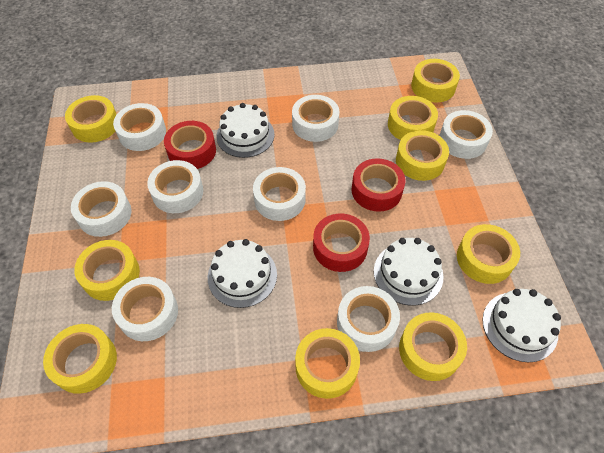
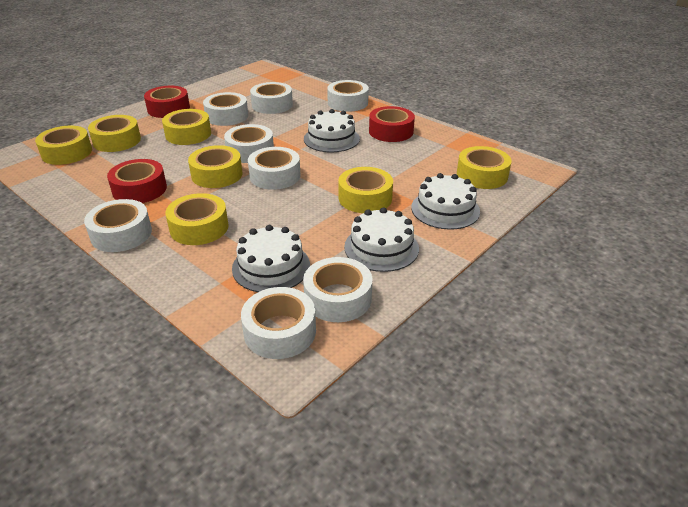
yellow tape: 9 -> 7

